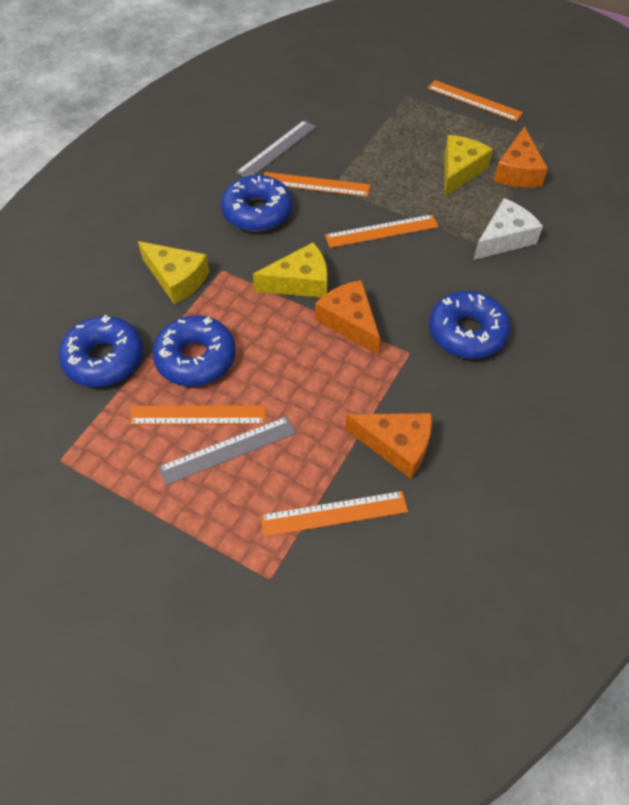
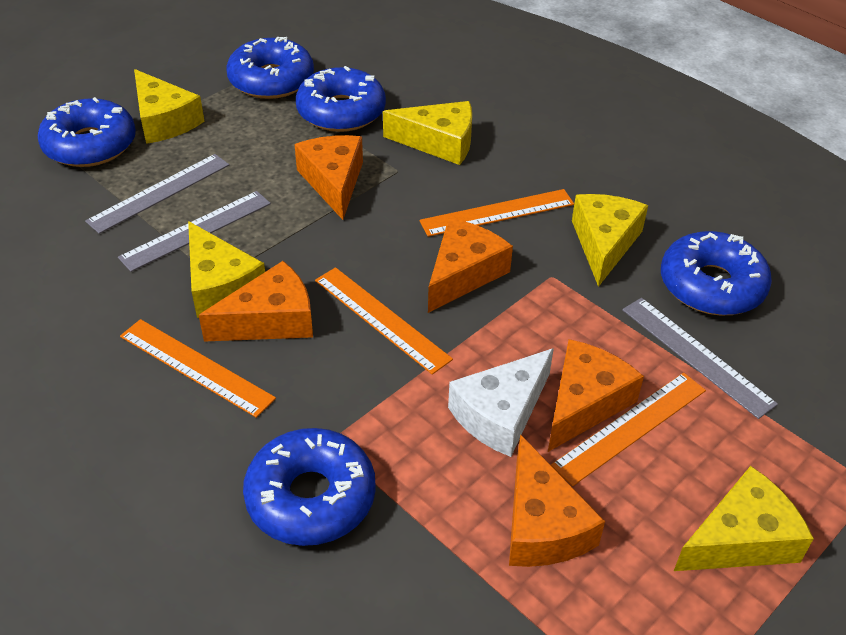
blue donut: 4 -> 5
grey ruler: 2 -> 3
orange cheese: 3 -> 5
orange ruler: 5 -> 4
yellow cheese: 3 -> 5

